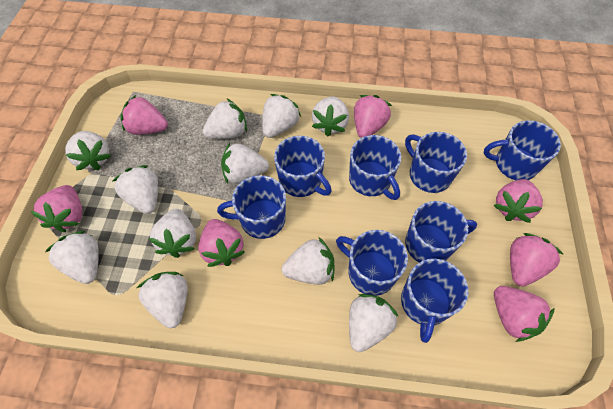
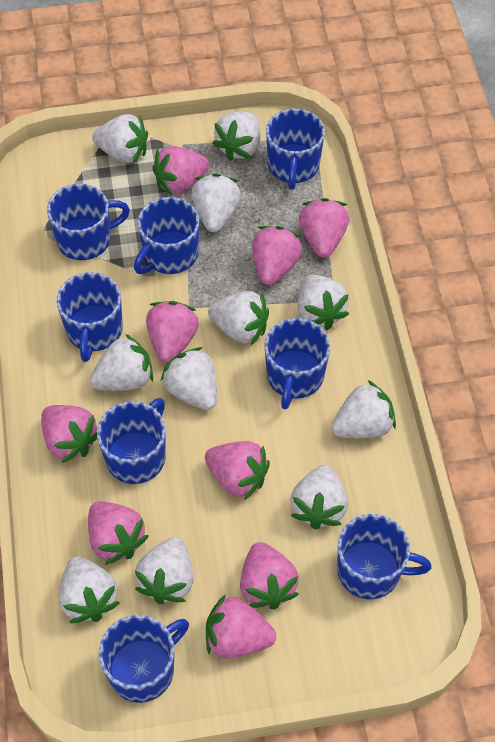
pink strawberry: 7 -> 9

